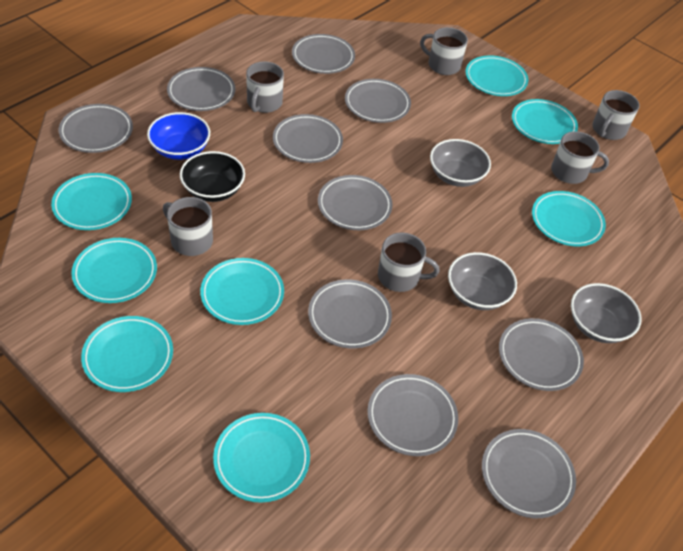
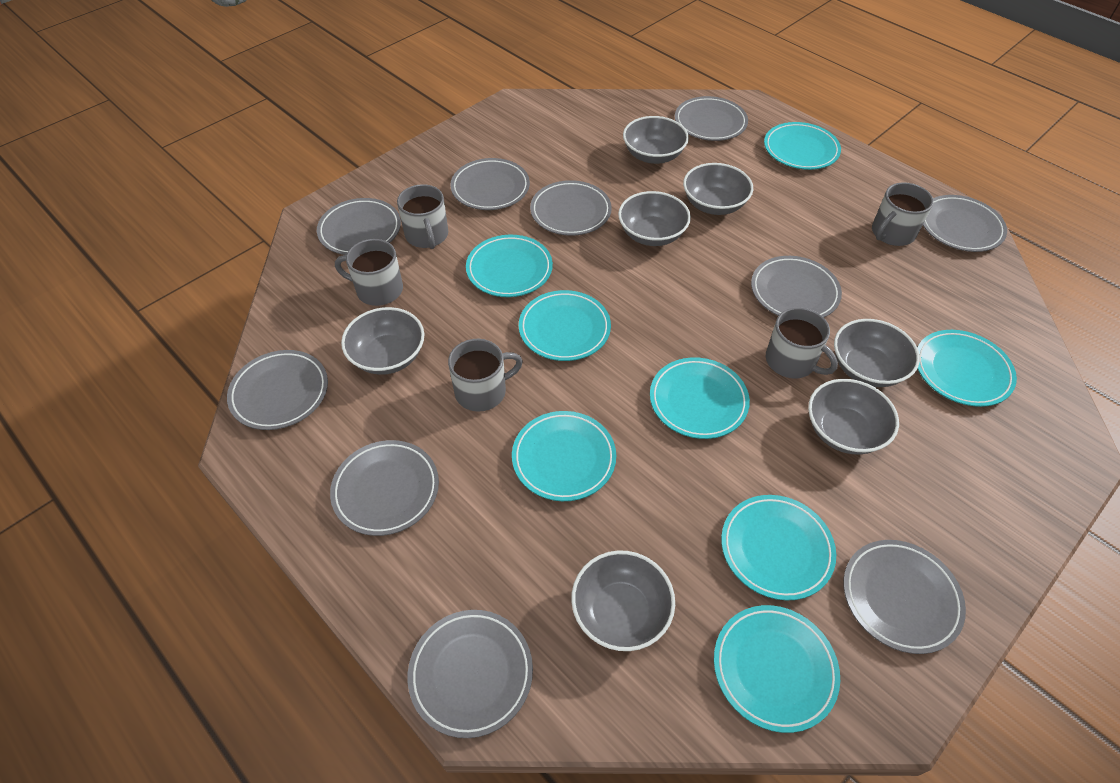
black bowl: 1 -> 0
blue bowl: 1 -> 0
grey bowl: 3 -> 7
grey mug: 6 -> 5

